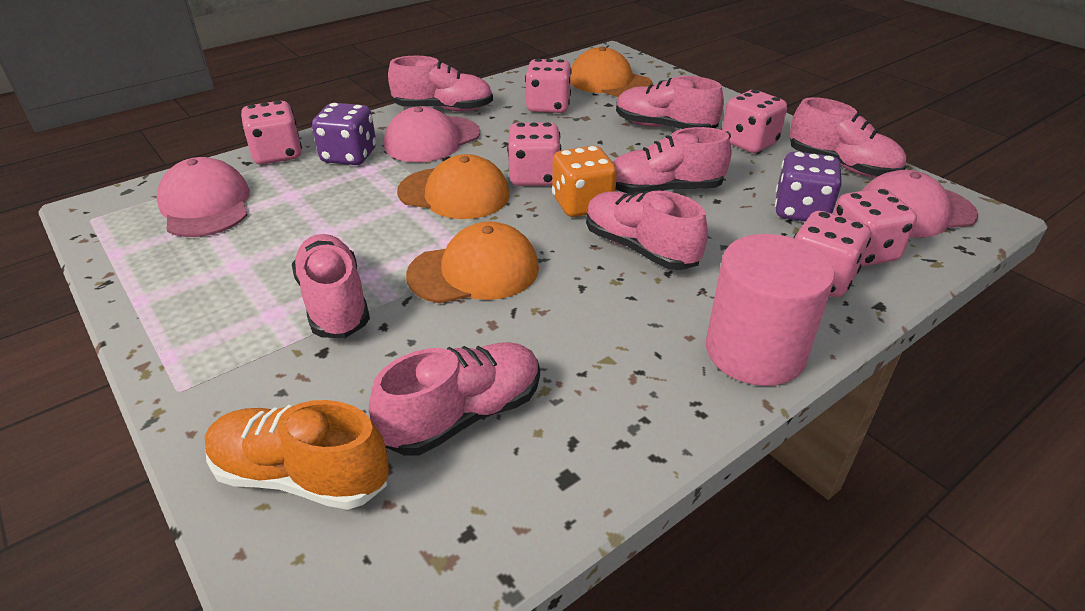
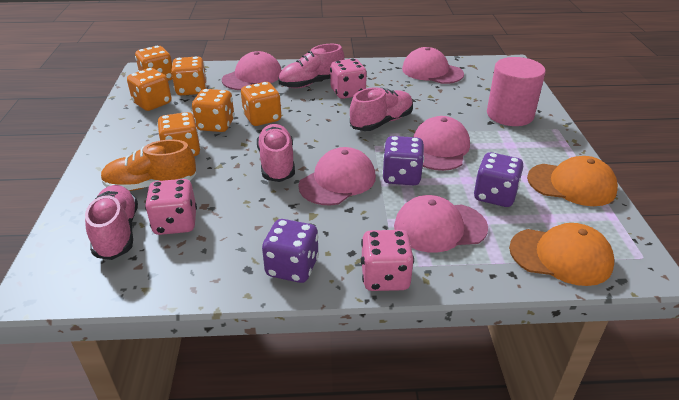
orange cap: 3 -> 2
orange dice: 1 -> 6
pink cap: 3 -> 5
pink dice: 6 -> 3
pink shoe: 7 -> 4
purple dice: 2 -> 3

